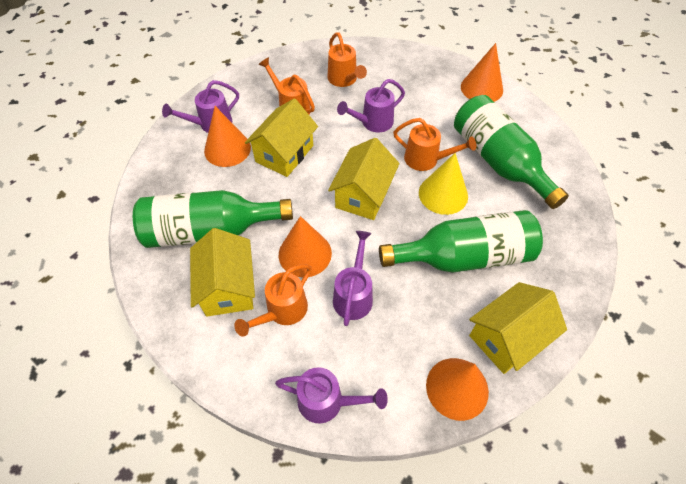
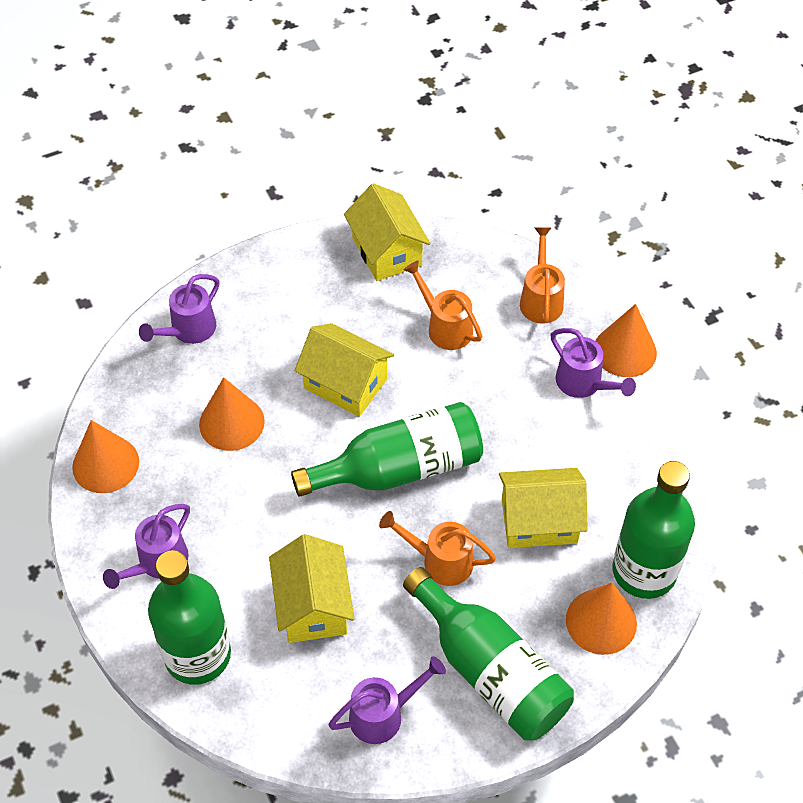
green bottle: 3 -> 4
orange watering can: 4 -> 3
yellow cone: 1 -> 0

